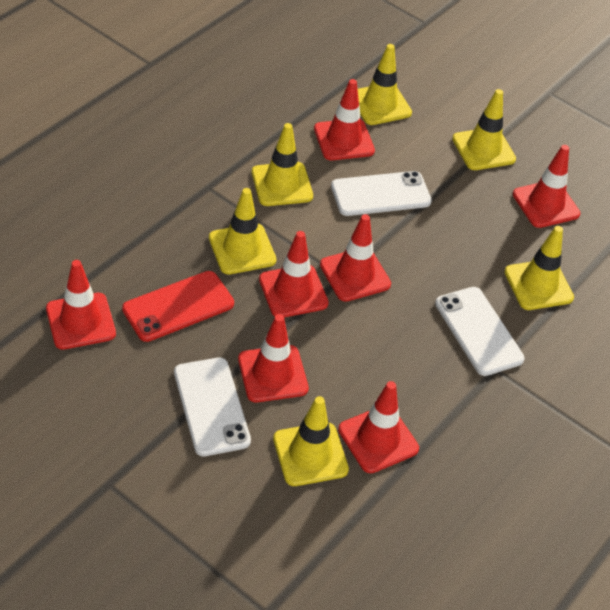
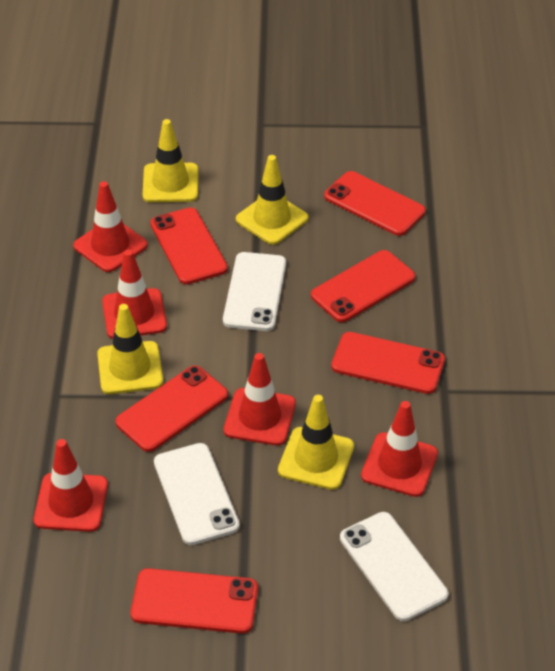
red phone: 1 -> 6
red traffic cone: 7 -> 5
yellow traffic cone: 6 -> 4

